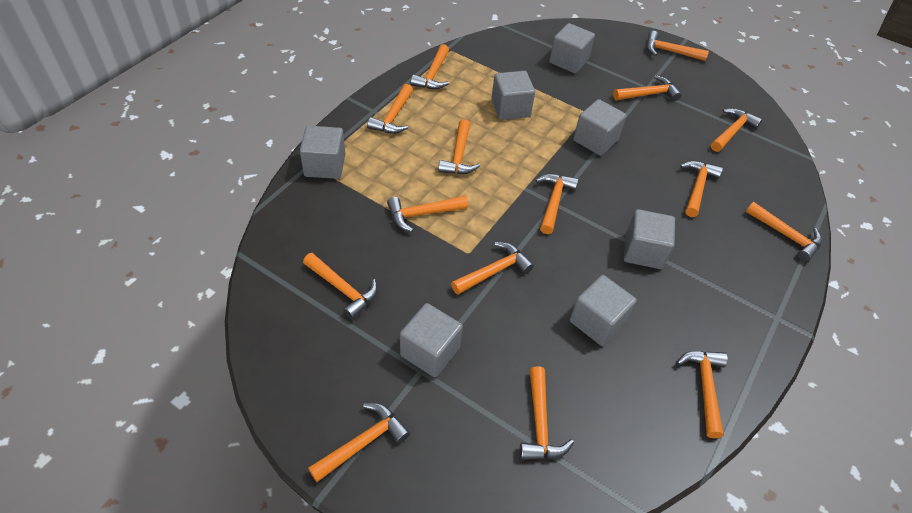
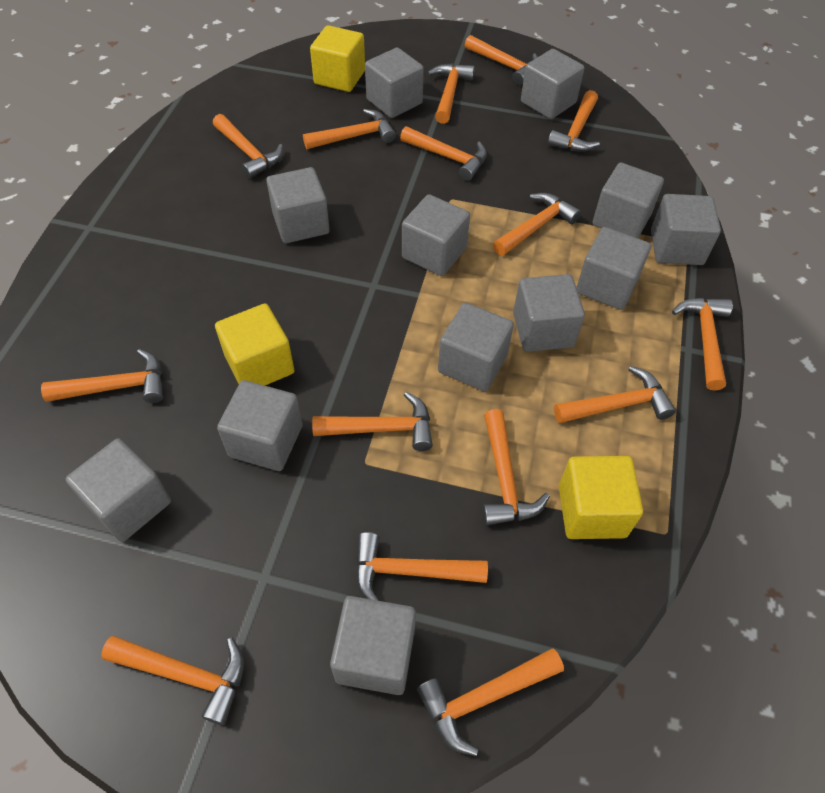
grey cube: 7 -> 12
yellow cube: 0 -> 3

